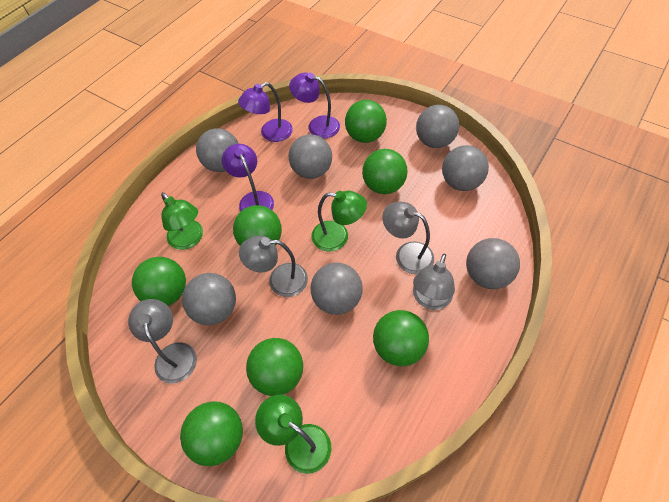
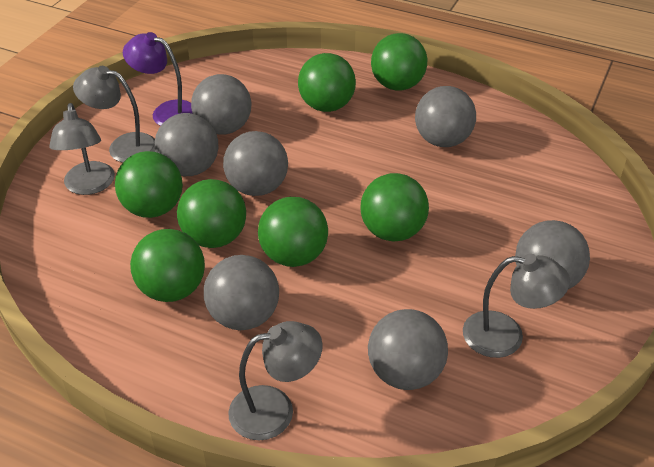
green lamp: 3 -> 0
purple lamp: 3 -> 1

